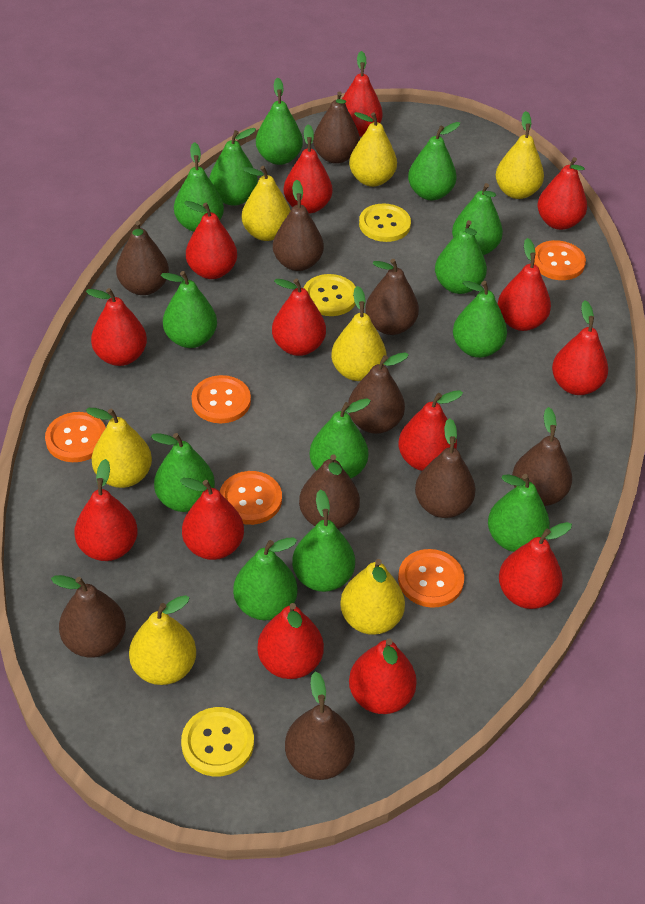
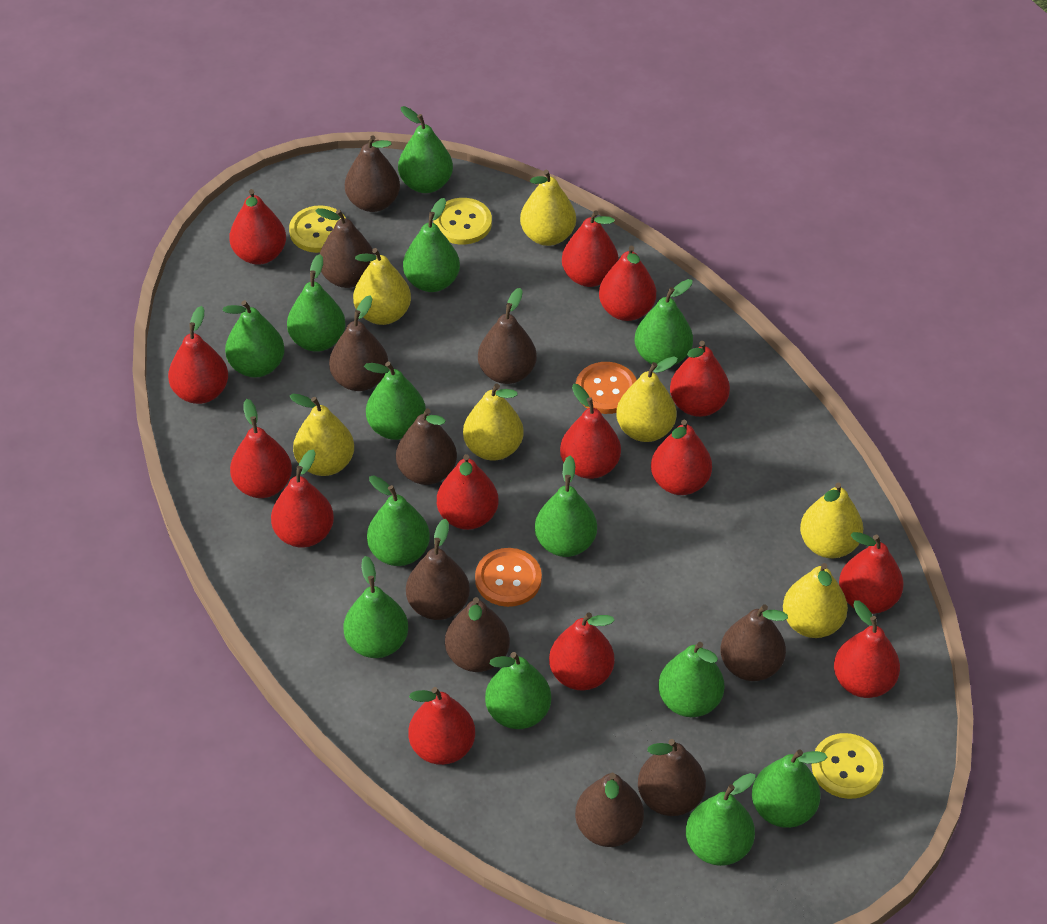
orange button: 5 -> 2

